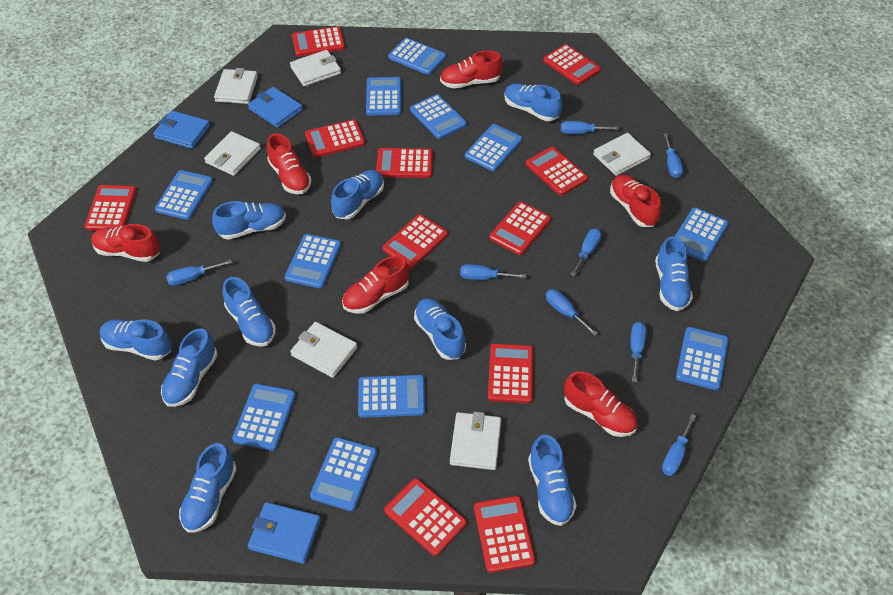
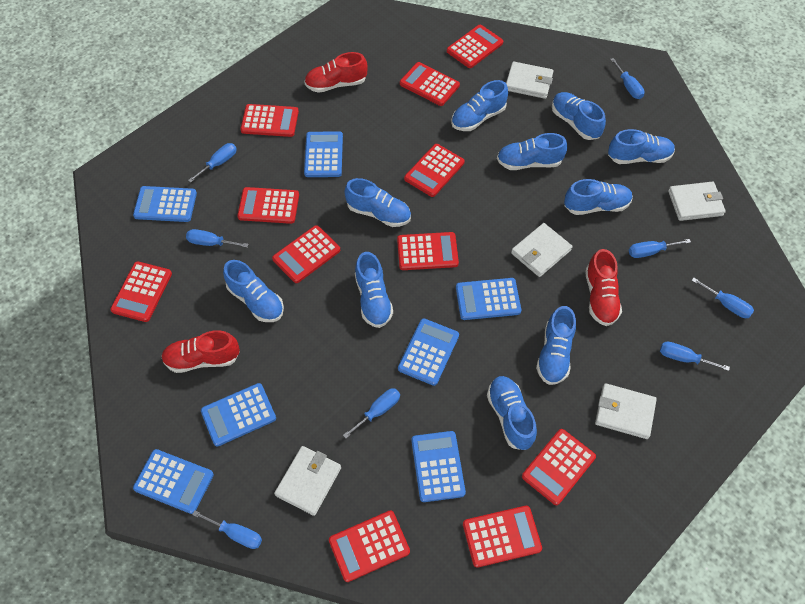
blue calculator: 11 -> 7
blue wallet: 3 -> 0
red shoe: 6 -> 3
white wallet: 6 -> 5

